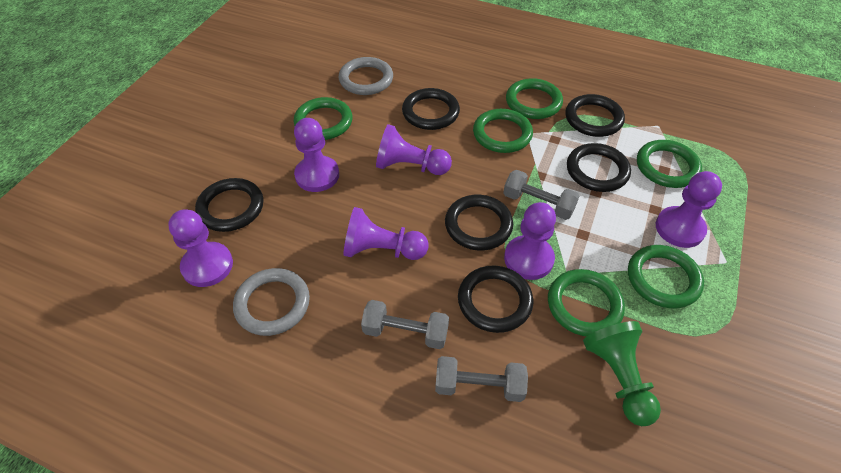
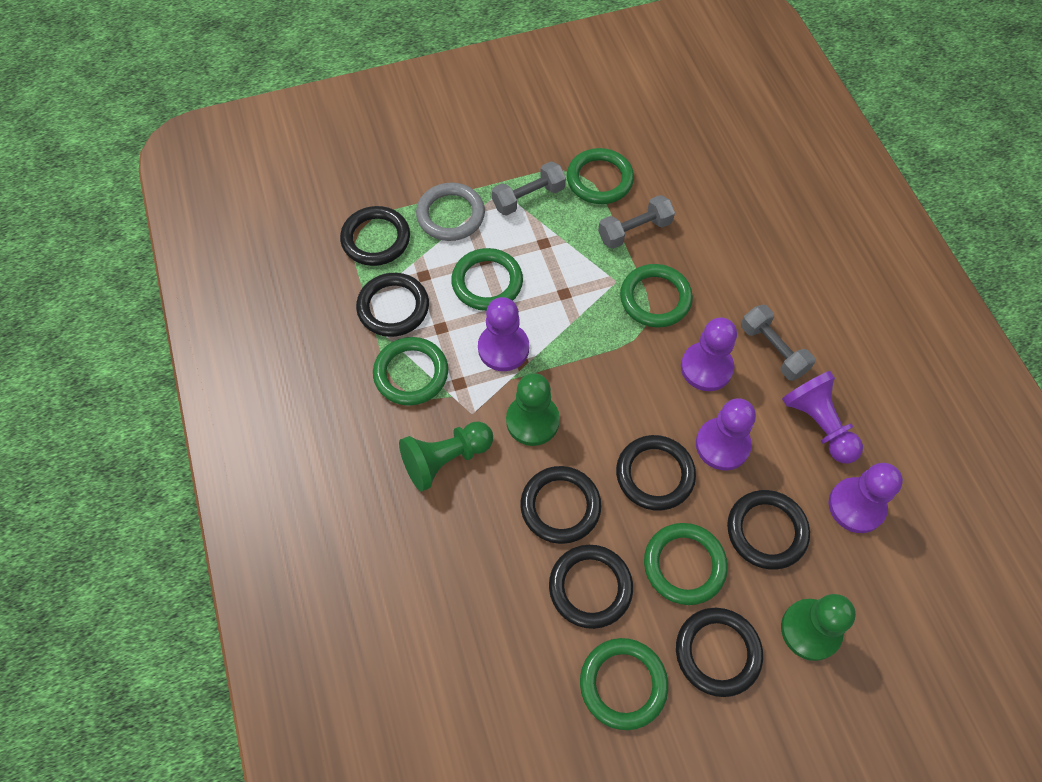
black ring: 6 -> 7
green pawn: 1 -> 3
grey ring: 2 -> 1
purple pawn: 6 -> 5

